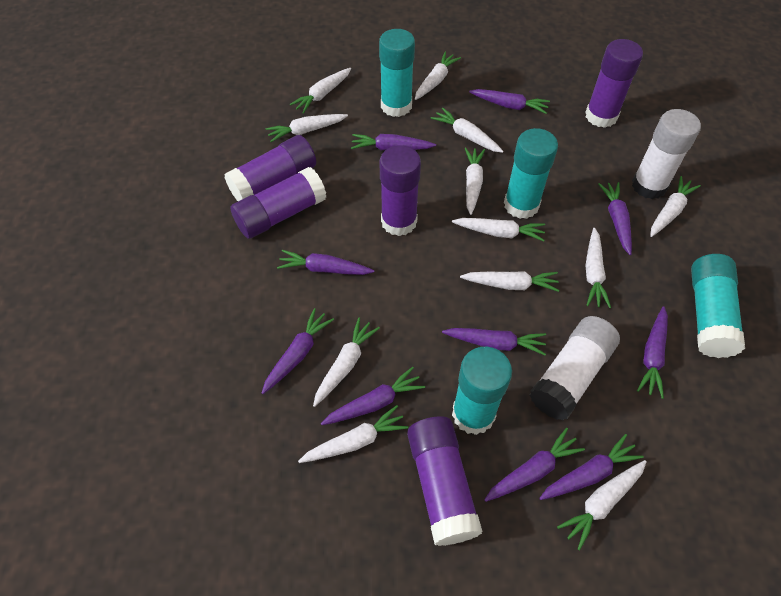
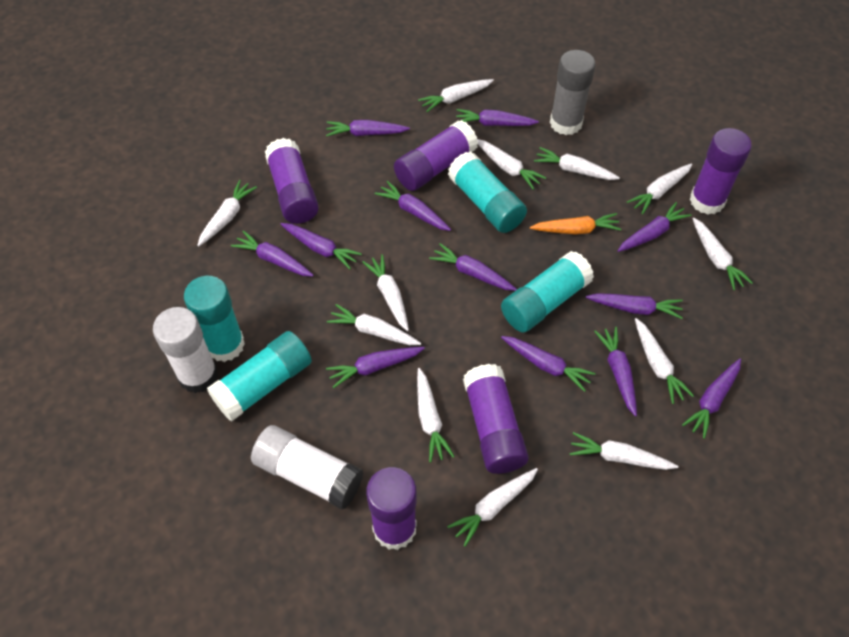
grey glue stick: 0 -> 1
orange carrot: 0 -> 1
purple carrot: 10 -> 12

